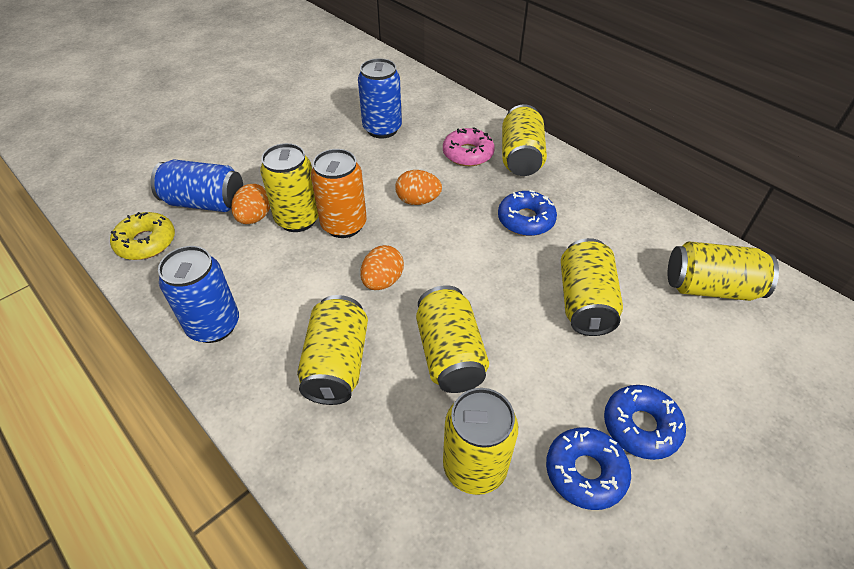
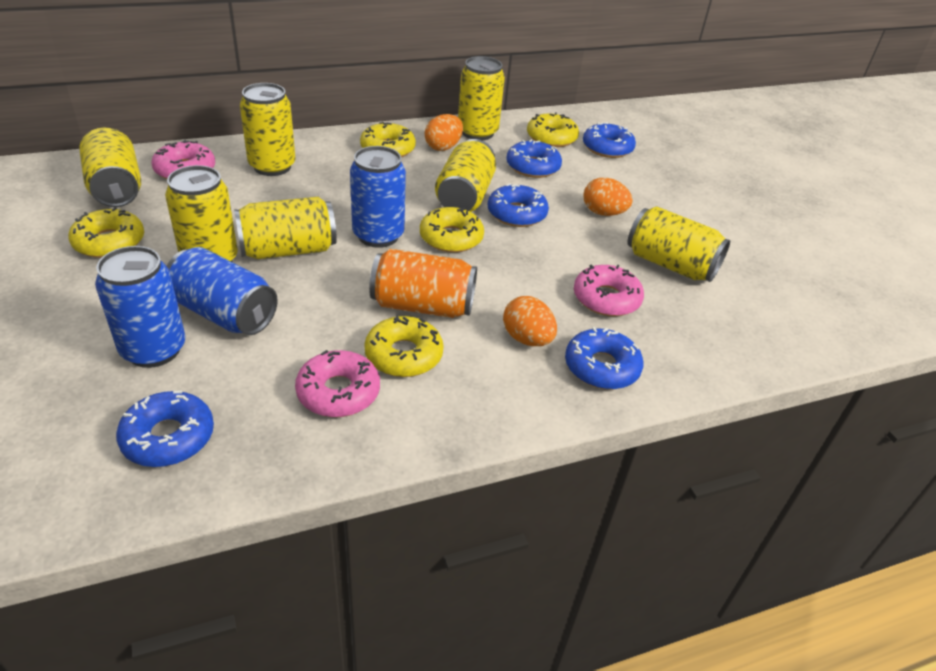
blue donut: 3 -> 5
pink donut: 1 -> 3
yellow donut: 1 -> 5

